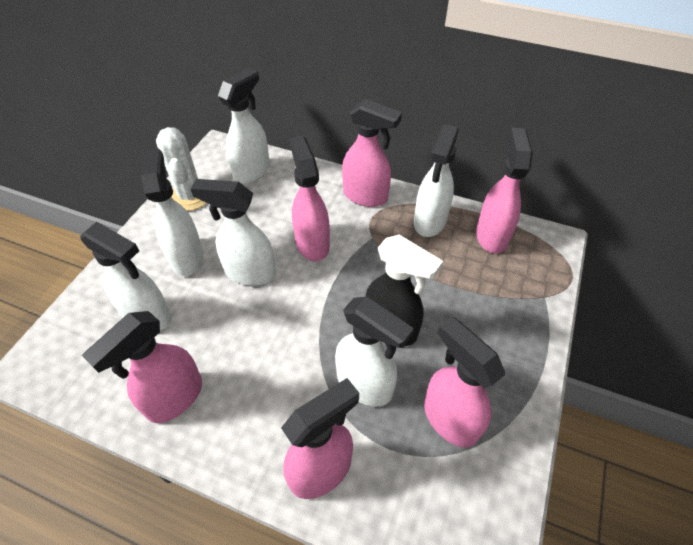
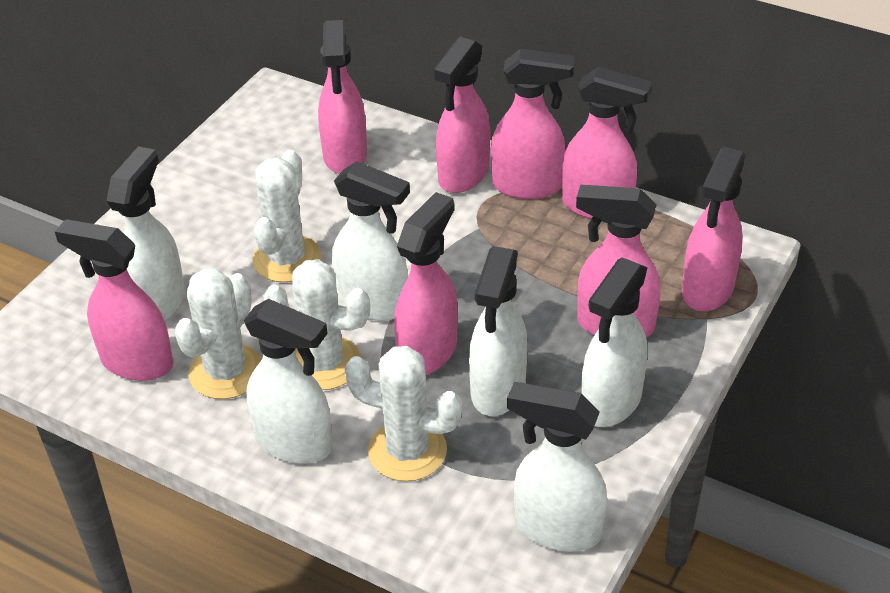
black spray bottle: 1 -> 0
pink spray bottle: 6 -> 8
white cactus: 1 -> 4

